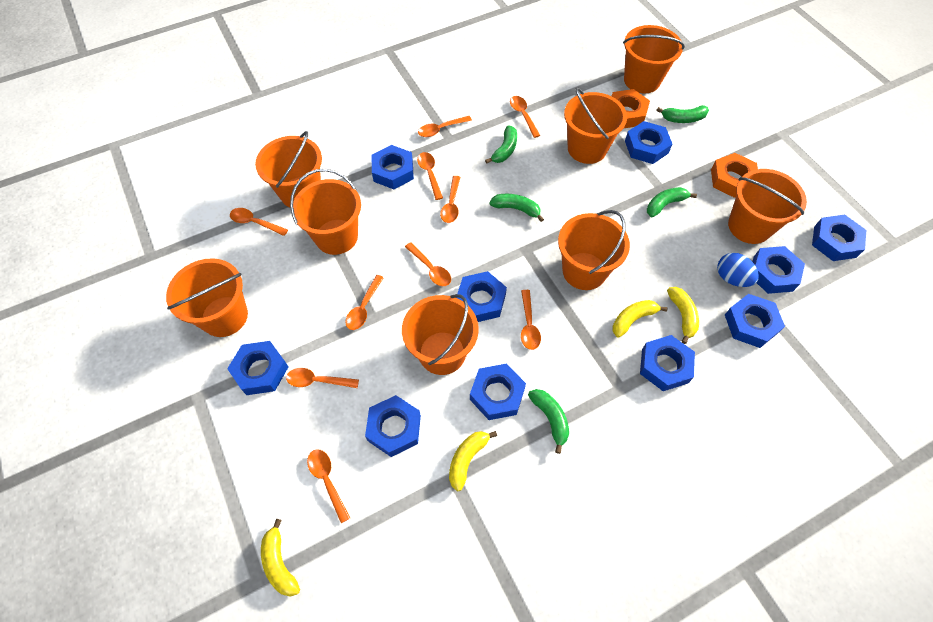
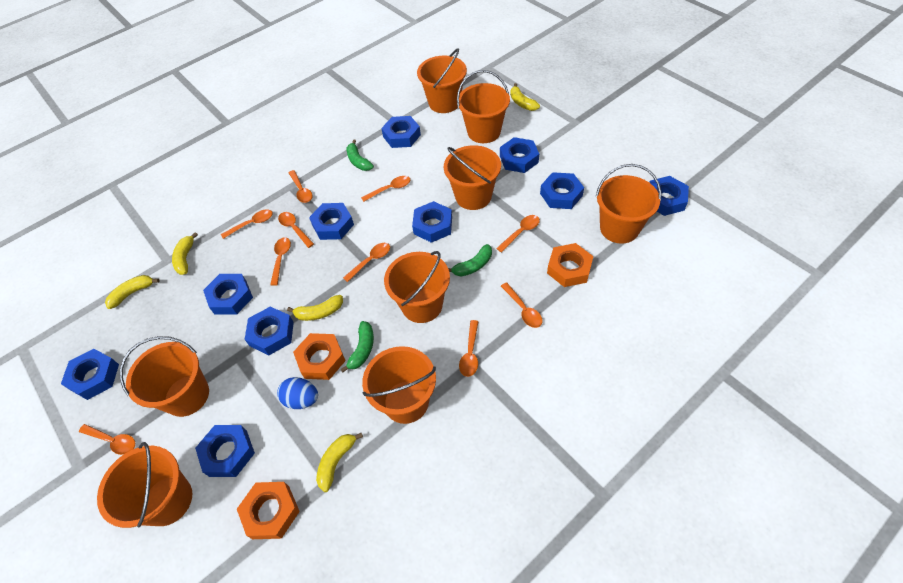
green banana: 5 -> 3
orange nut: 2 -> 3
yellow banana: 4 -> 5

